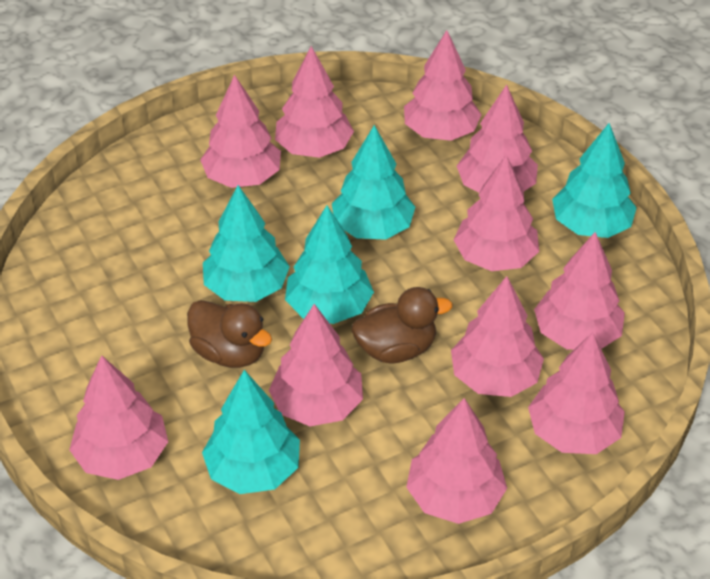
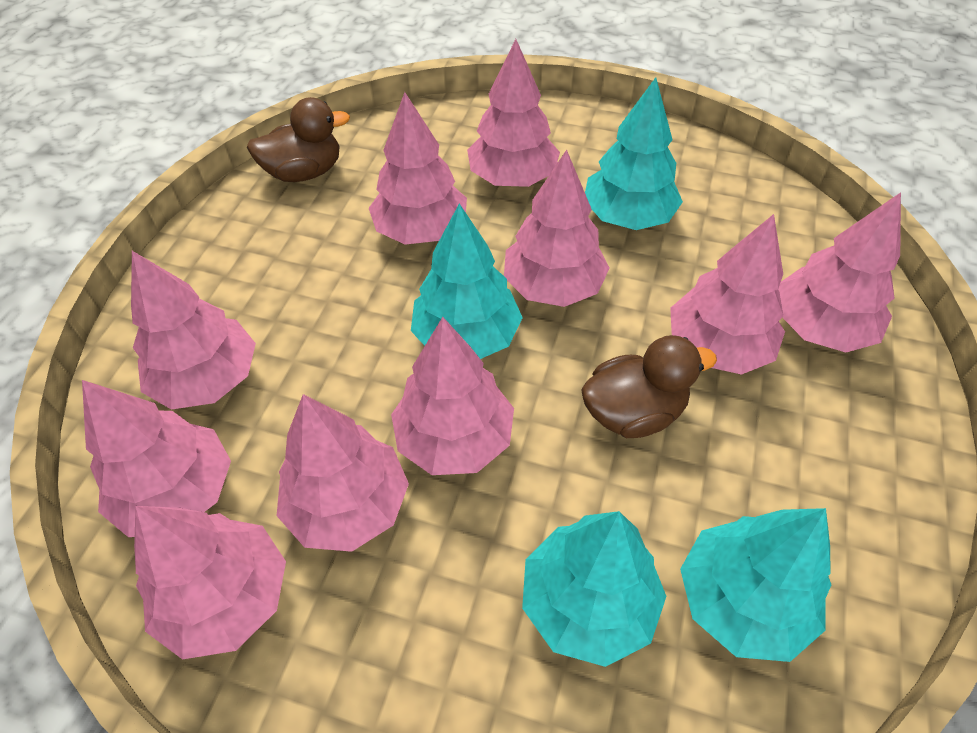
pink tree: 11 -> 10
turquoise tree: 5 -> 4

